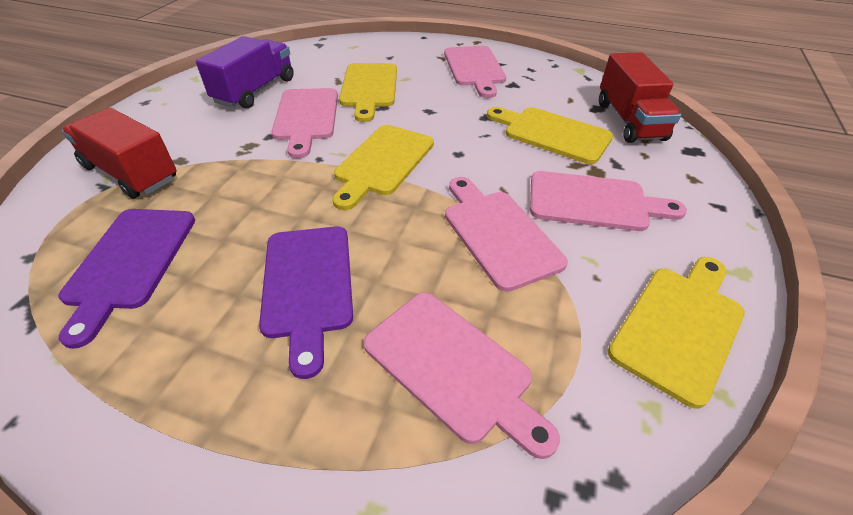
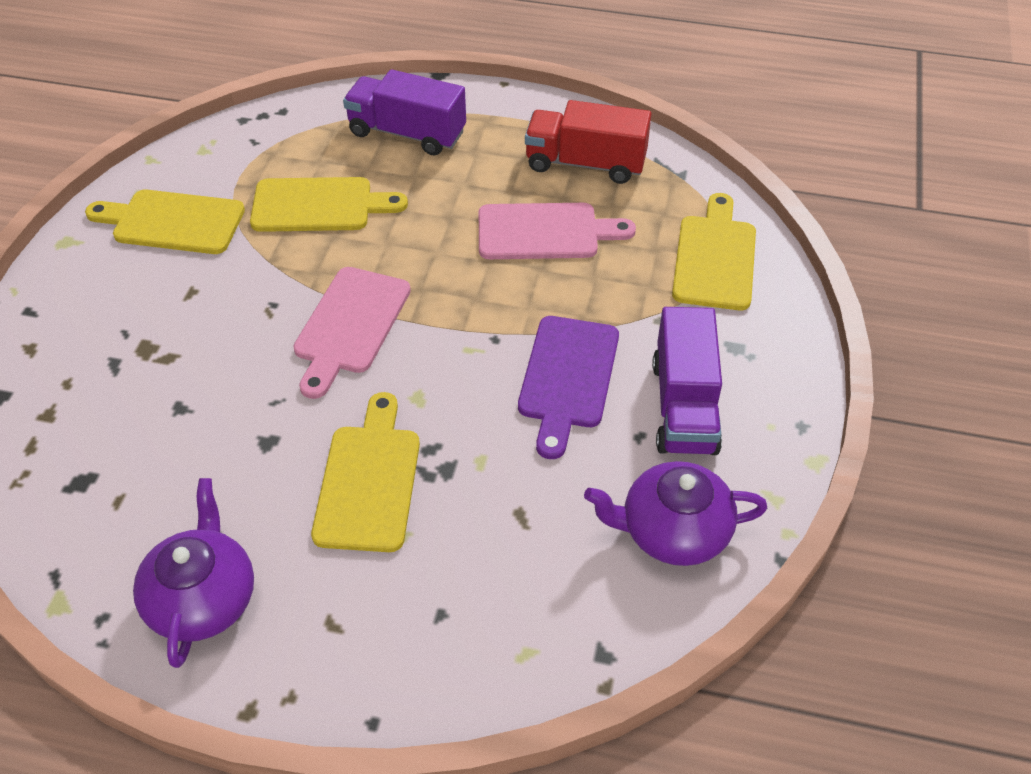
pink cutting board: 5 -> 2
purple cutting board: 2 -> 1
purple teapot: 0 -> 2
purple truck: 1 -> 2
red truck: 2 -> 1

